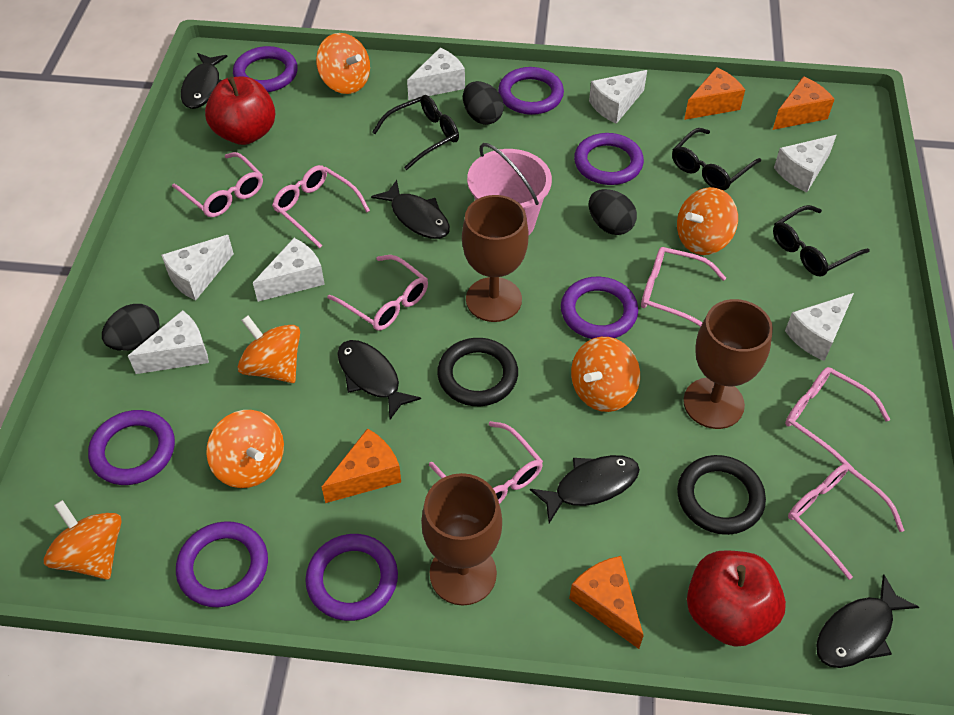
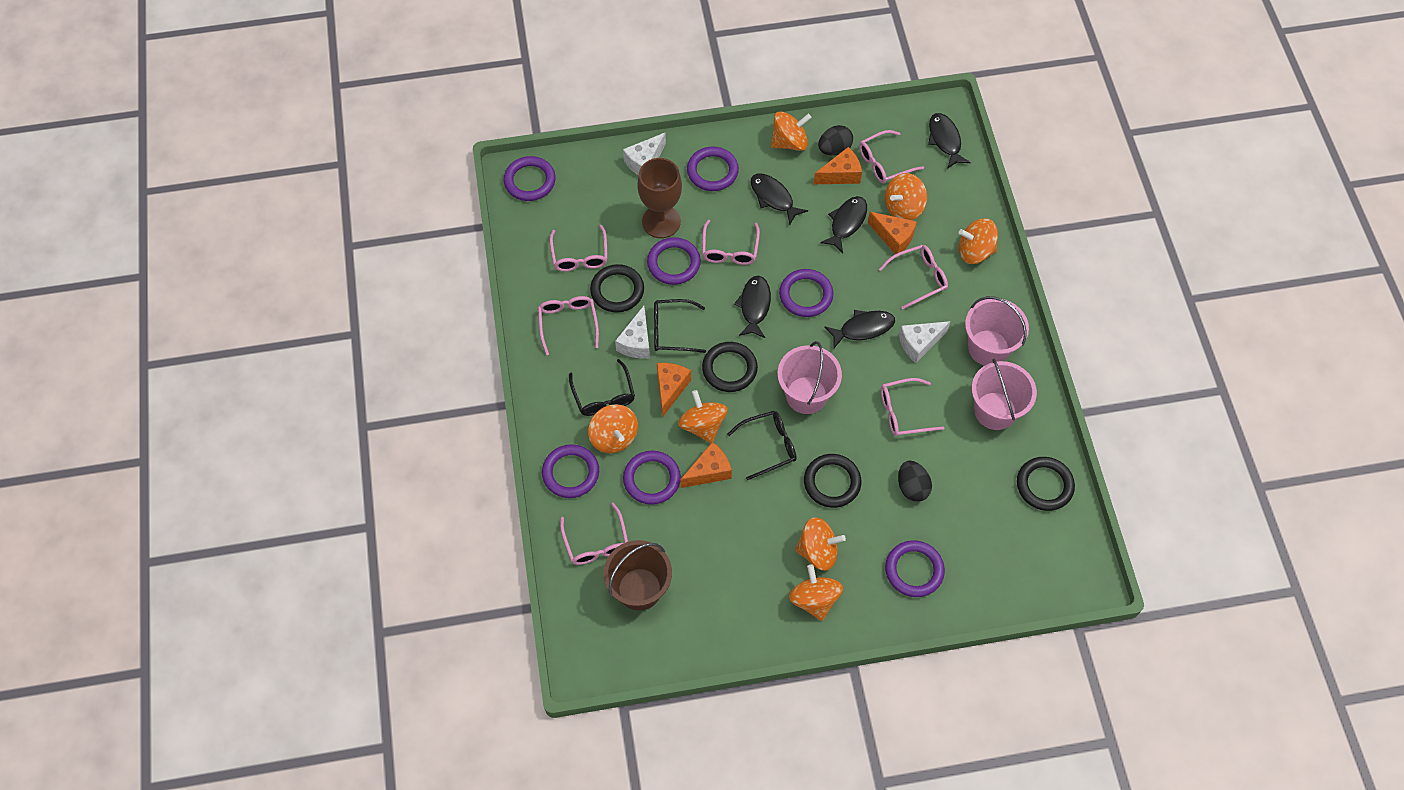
black egg: 3 -> 2
black ring: 2 -> 4
brown bucket: 0 -> 1
brown goblet: 3 -> 1
orange spinning top: 6 -> 7
pink bucket: 1 -> 3
red apple: 2 -> 0
white cheese: 7 -> 3

